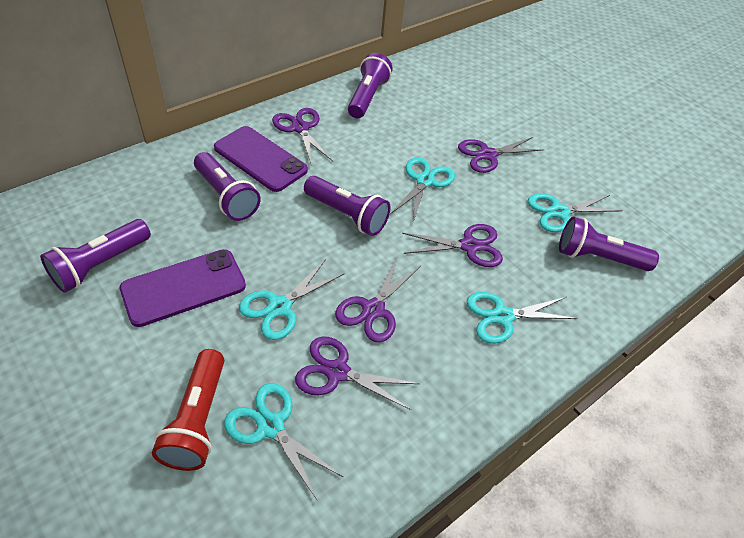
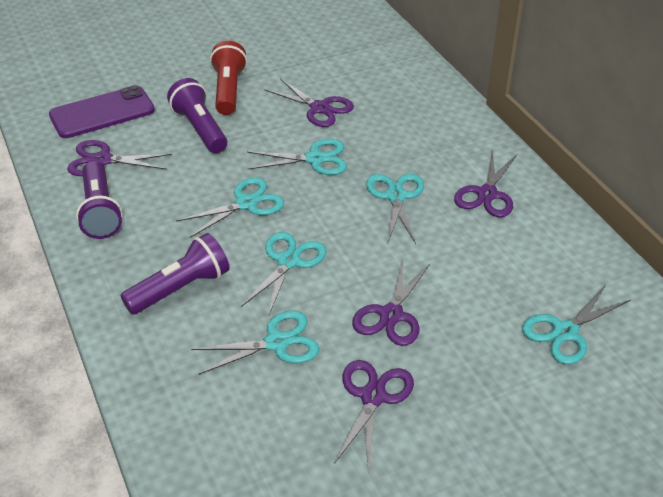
purple flashlight: 5 -> 3
purple phone: 2 -> 1
turquoise scissors: 5 -> 6

